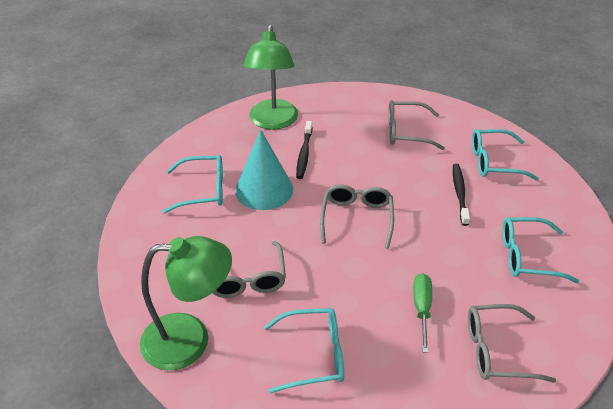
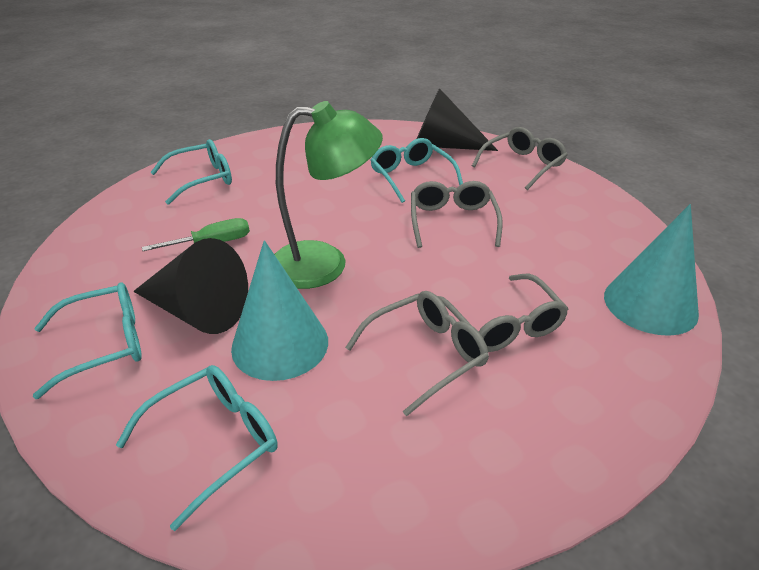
black cone: 0 -> 2
black toothbrush: 2 -> 0
green lamp: 2 -> 1
turquoise cone: 1 -> 2

